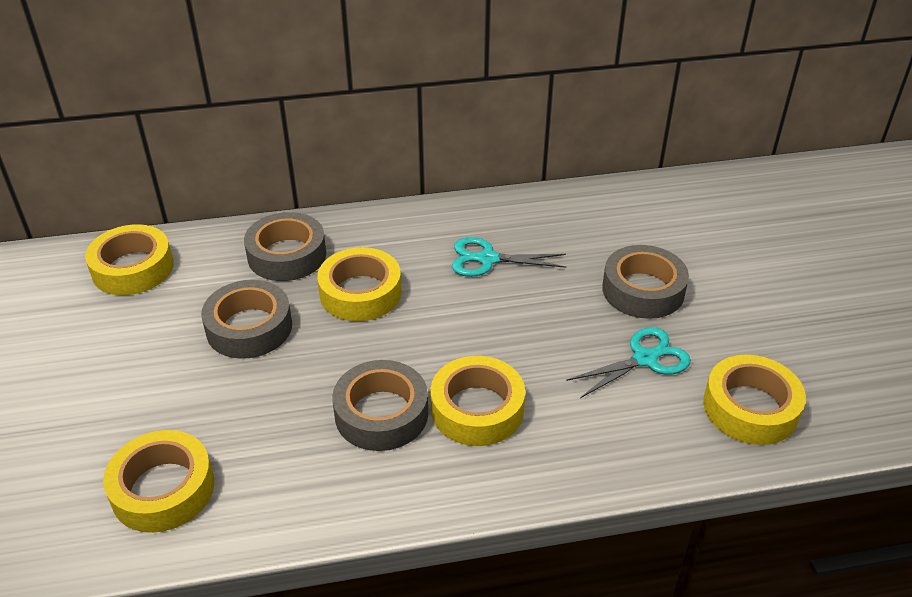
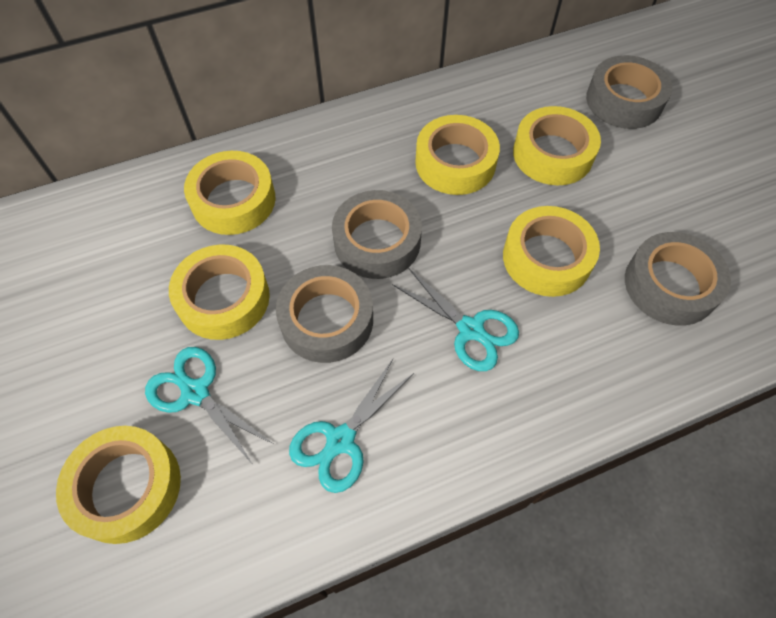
turquoise scissors: 2 -> 3
yellow tape: 5 -> 6

